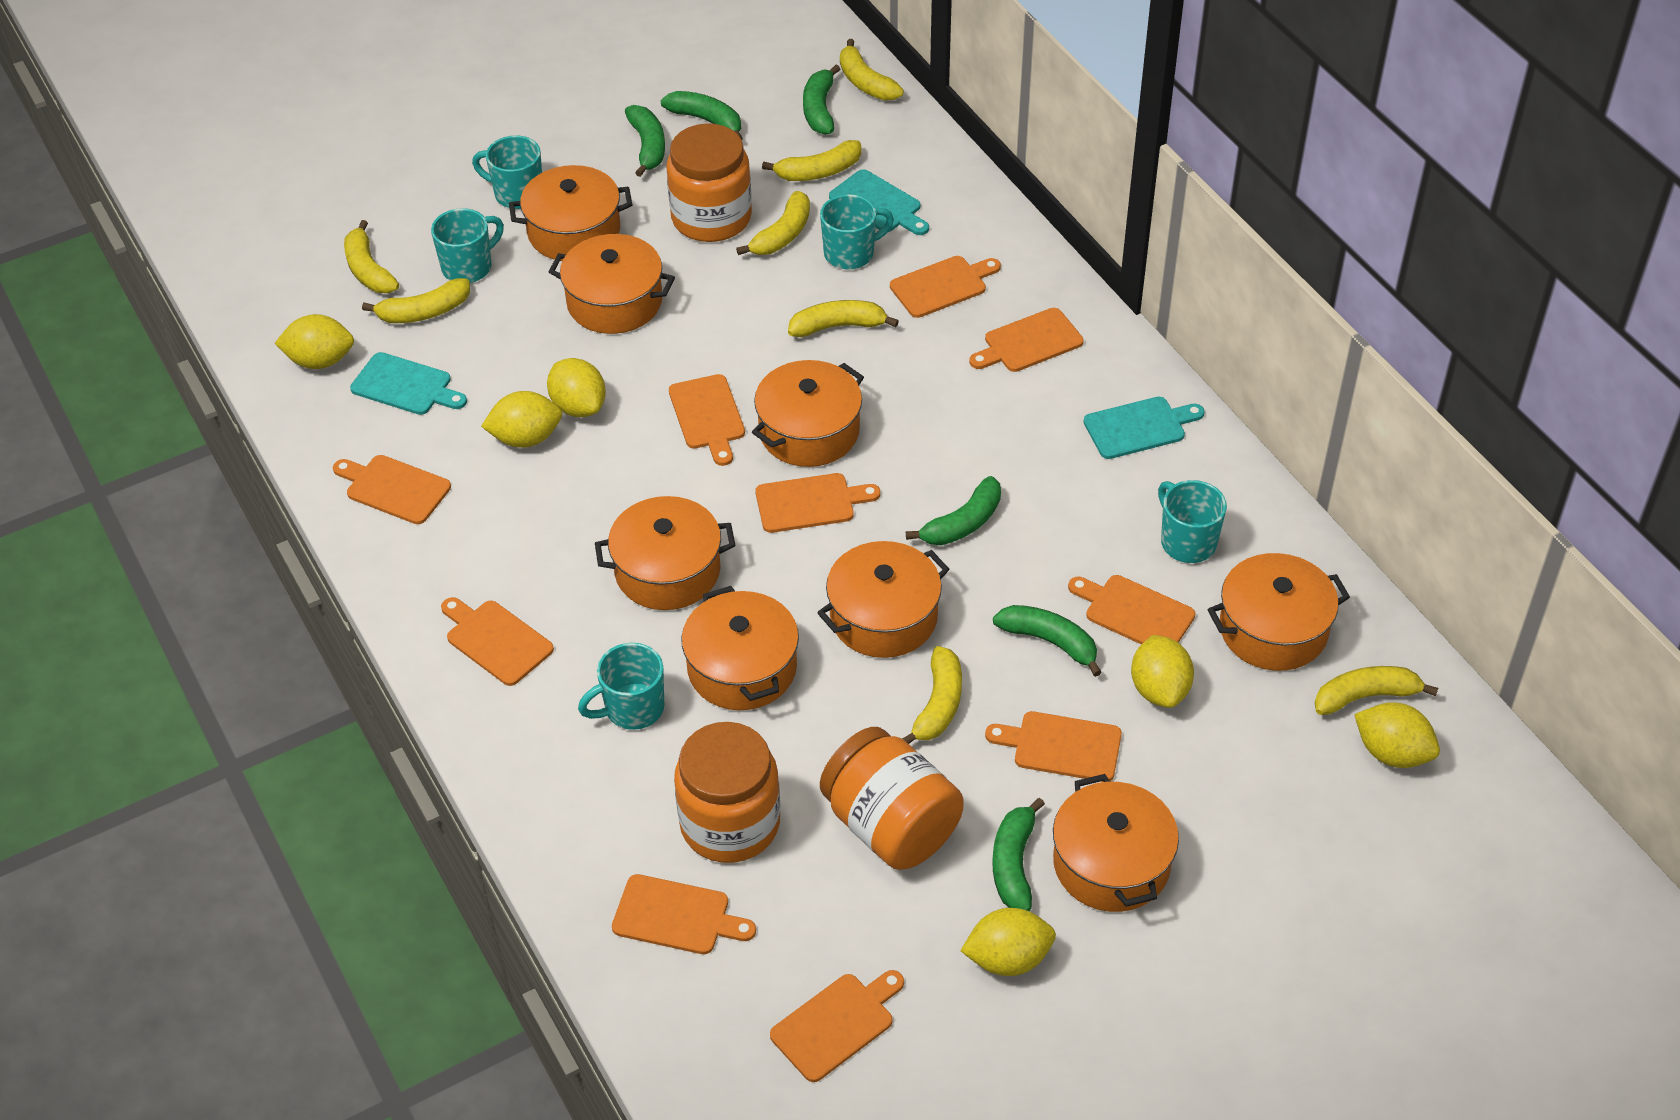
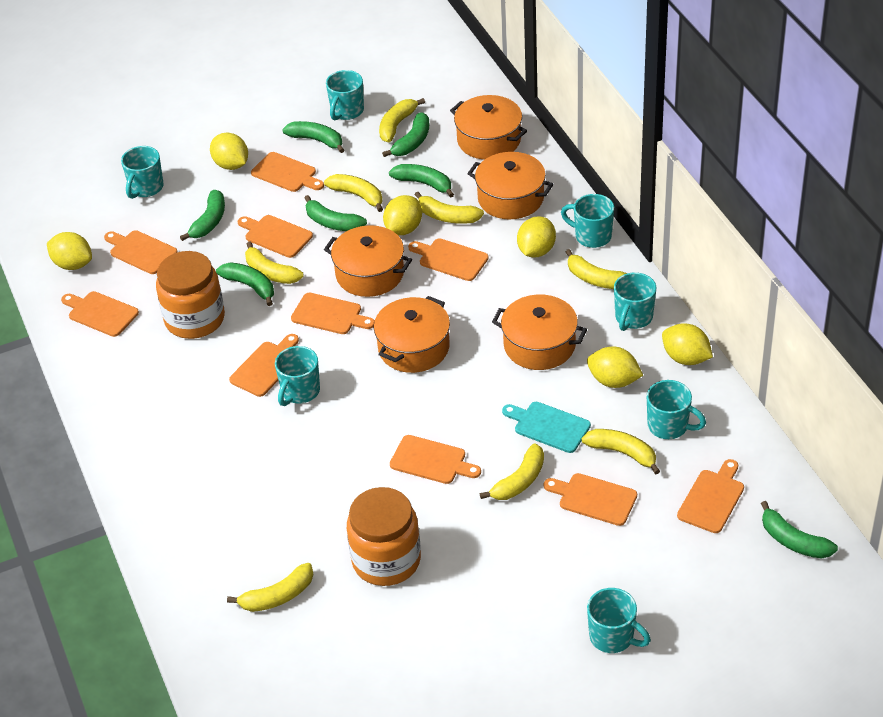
green banana: 6 -> 7
orange jar: 3 -> 2
orange pot: 8 -> 5
turquoise cutting board: 3 -> 1
turquoise mug: 5 -> 7

